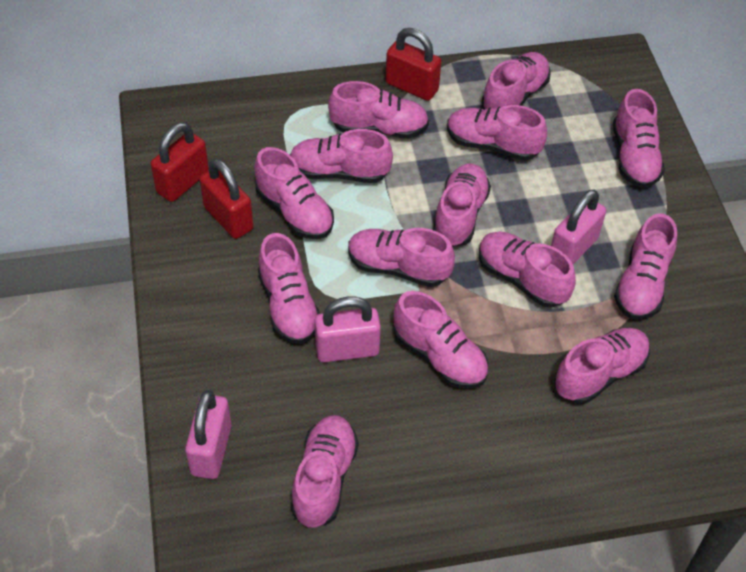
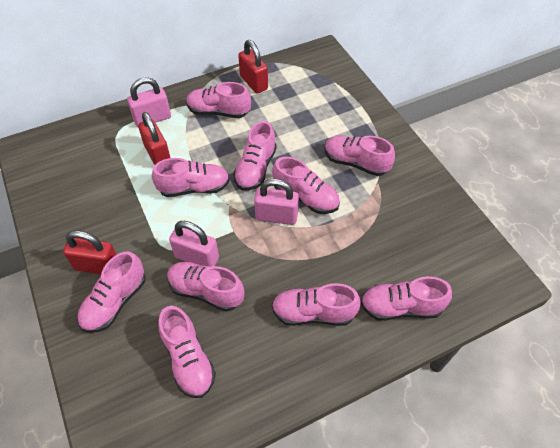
pink shoe: 14 -> 10

